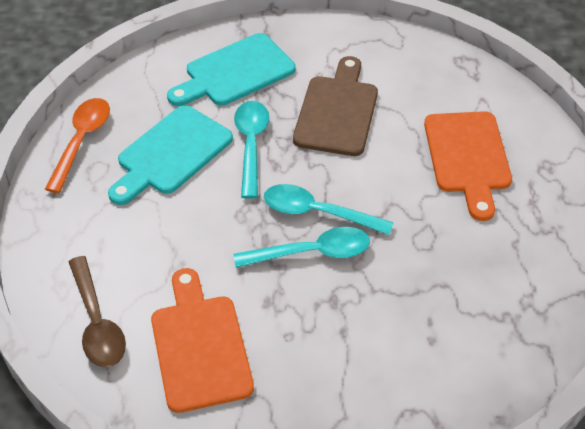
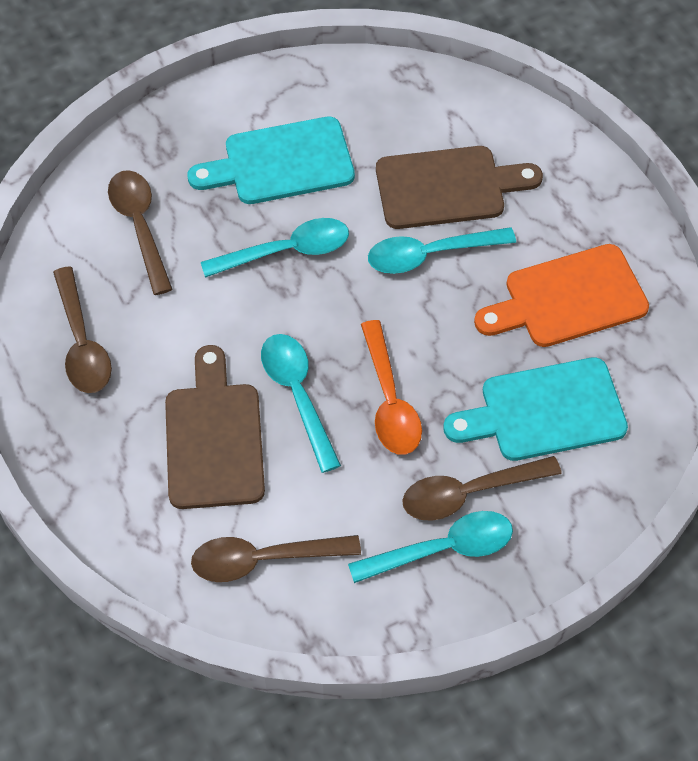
brown cutting board: 1 -> 2
brown spoon: 1 -> 4
orange cutting board: 2 -> 1
turquoise spoon: 3 -> 4

